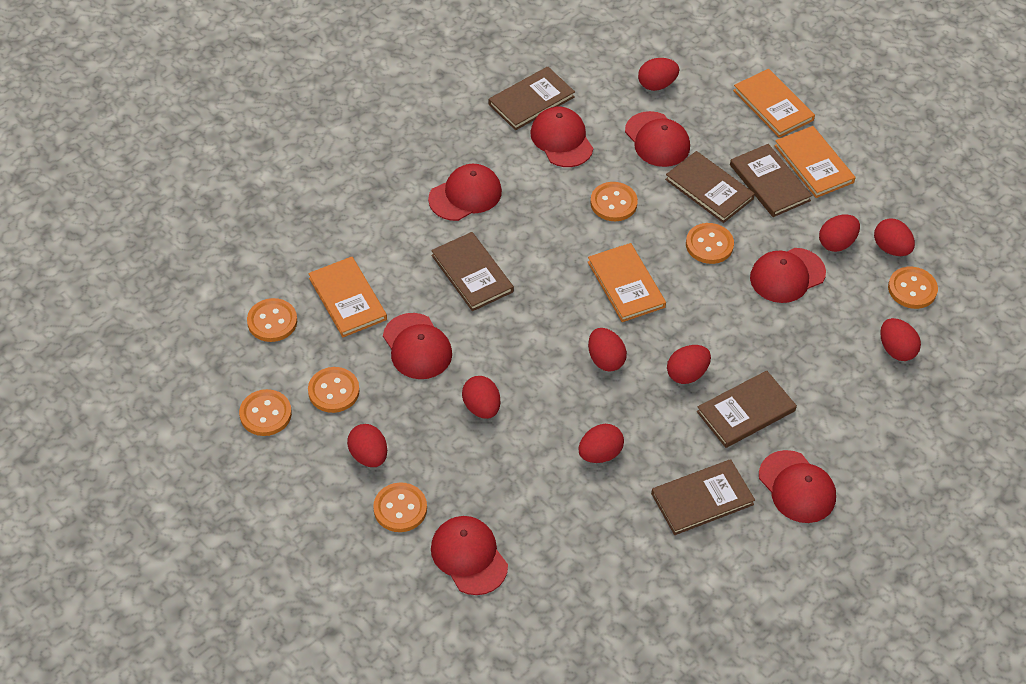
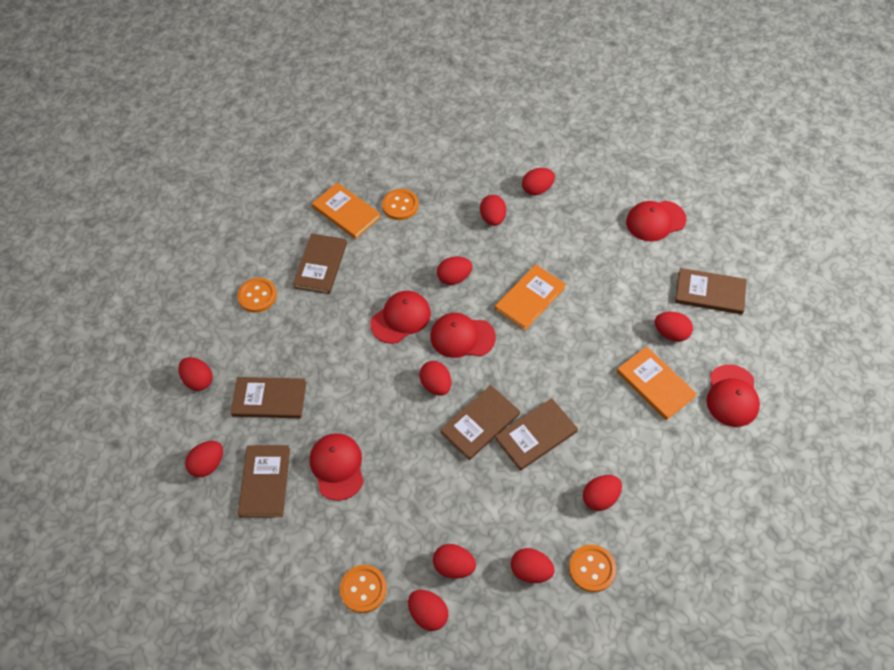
orange book: 4 -> 3
orange button: 7 -> 4
red cap: 7 -> 5
red egg: 9 -> 11

